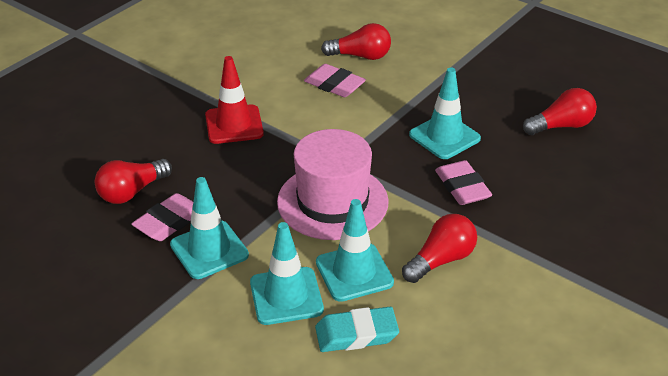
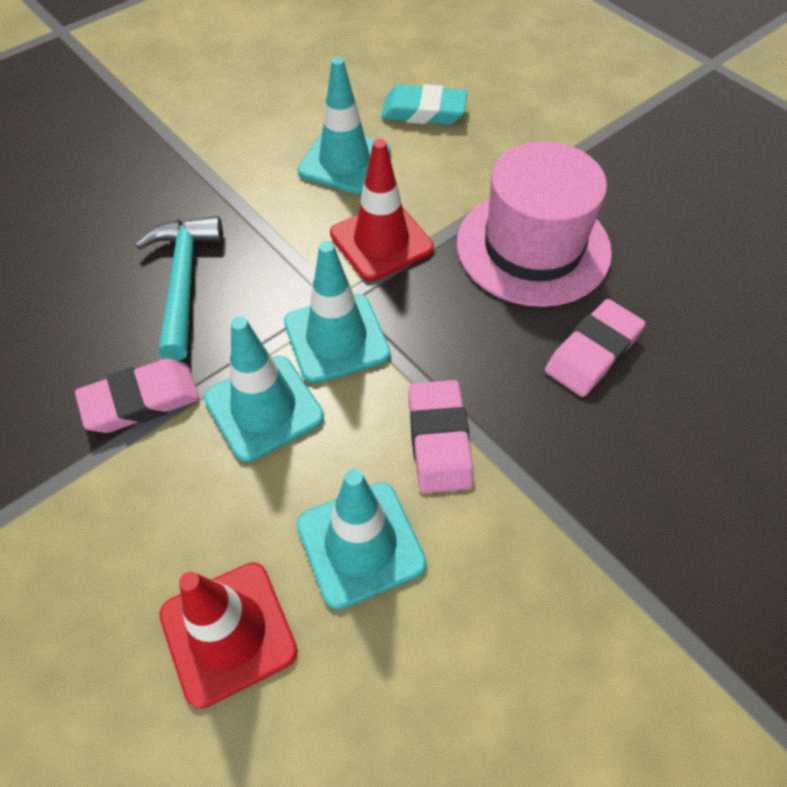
red light bulb: 4 -> 0
red traffic cone: 1 -> 2
turquoise hammer: 0 -> 1

